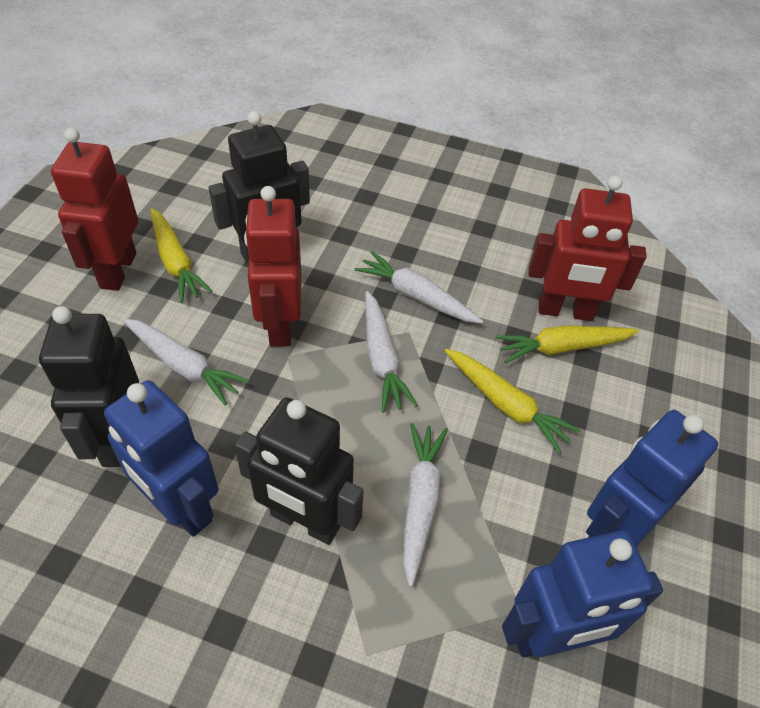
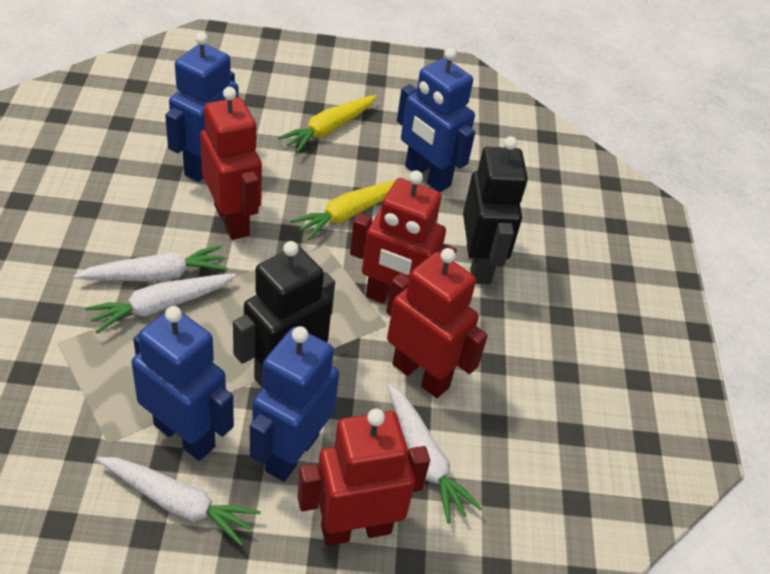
black robot: 3 -> 2
blue robot: 3 -> 4
red robot: 3 -> 4
yellow carrot: 3 -> 2

